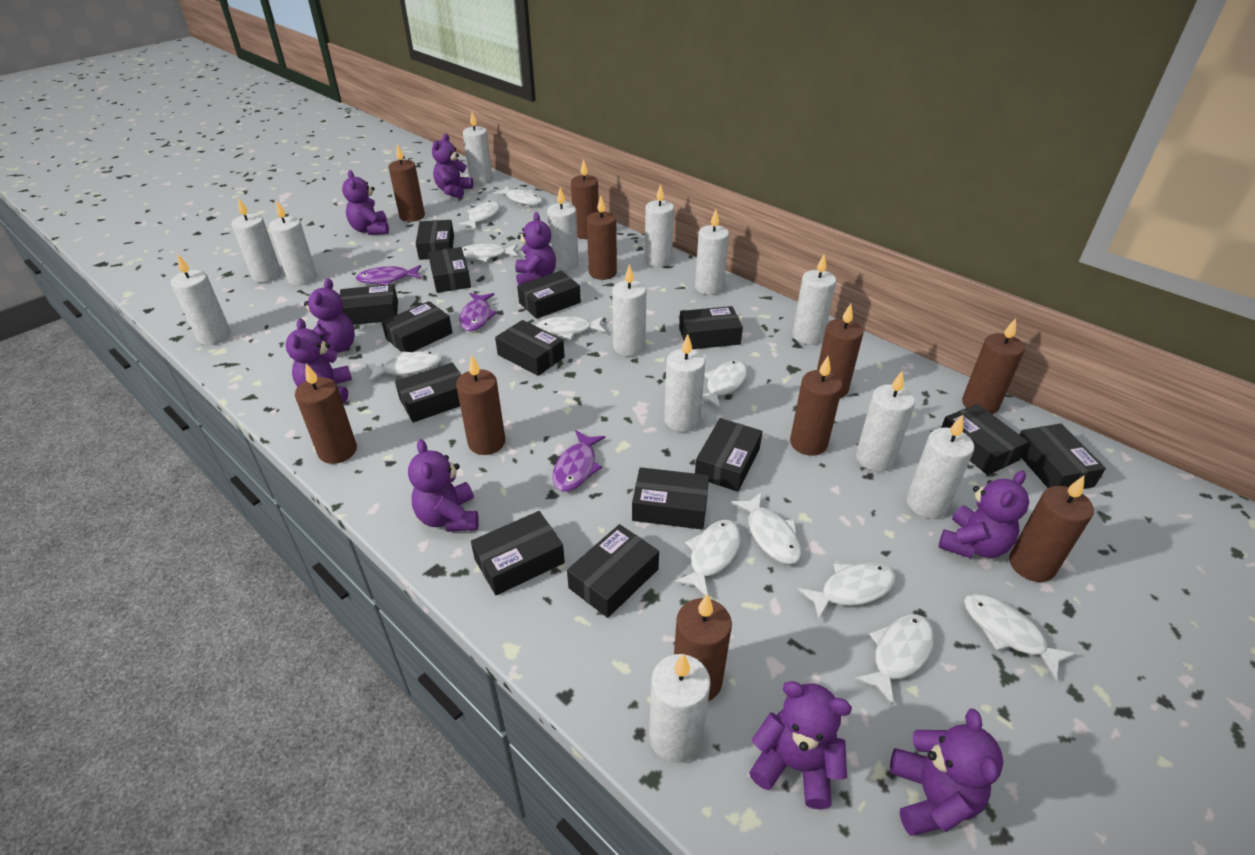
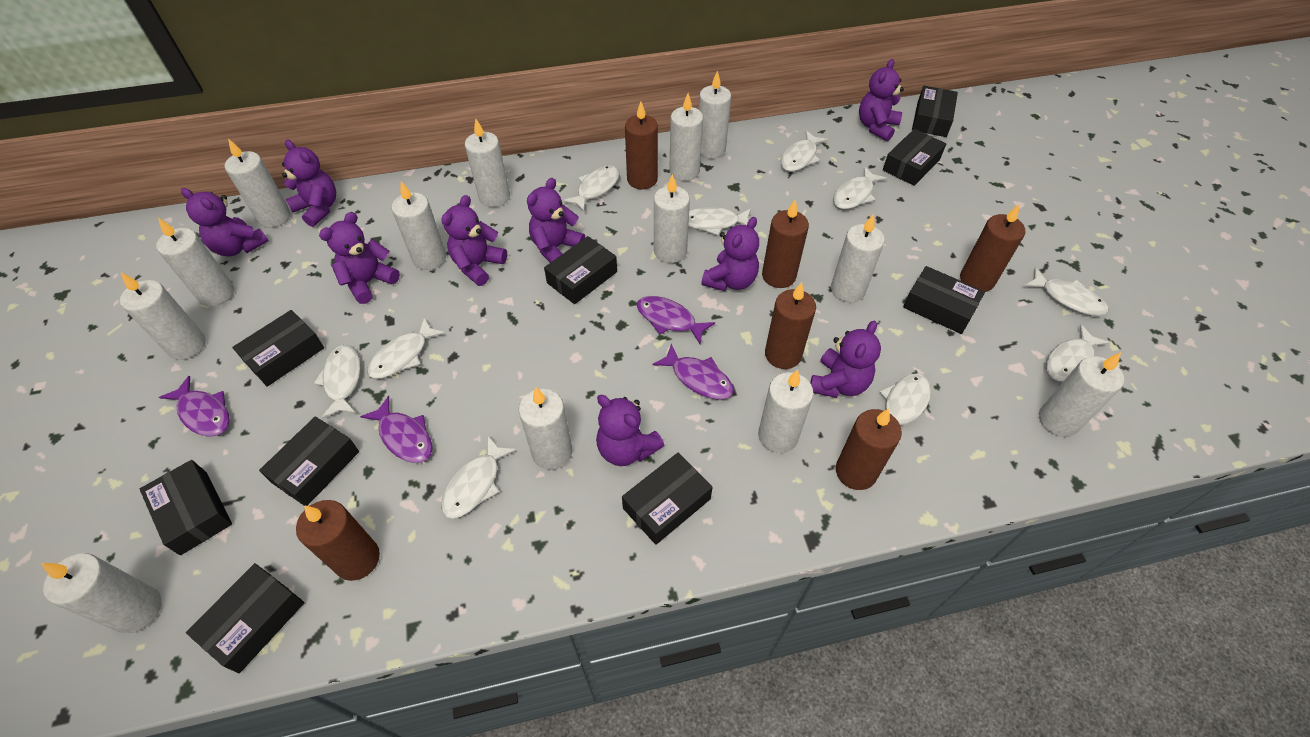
black box: 14 -> 9
brown candle: 10 -> 6
purple fish: 3 -> 4
white fish: 11 -> 10

